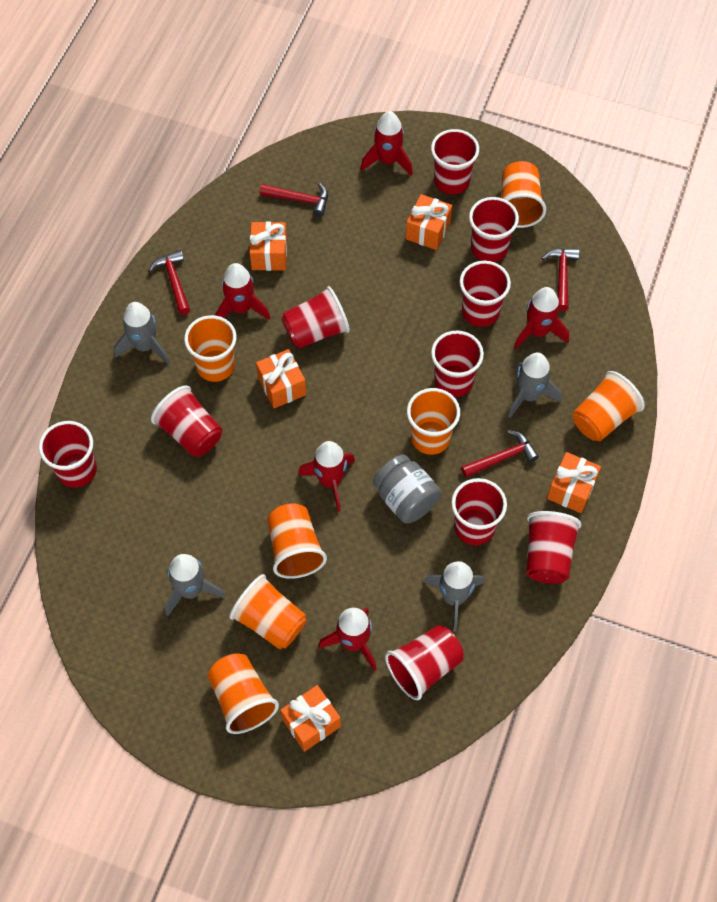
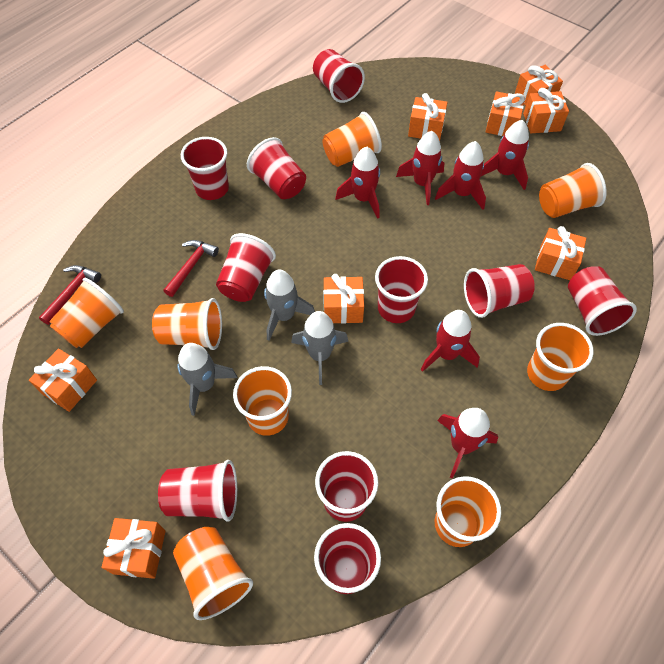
grey jar: 1 -> 0
grey rocket: 4 -> 3
orange cup: 7 -> 8
orange gift: 5 -> 8
red hammer: 4 -> 2
red rocket: 5 -> 6

